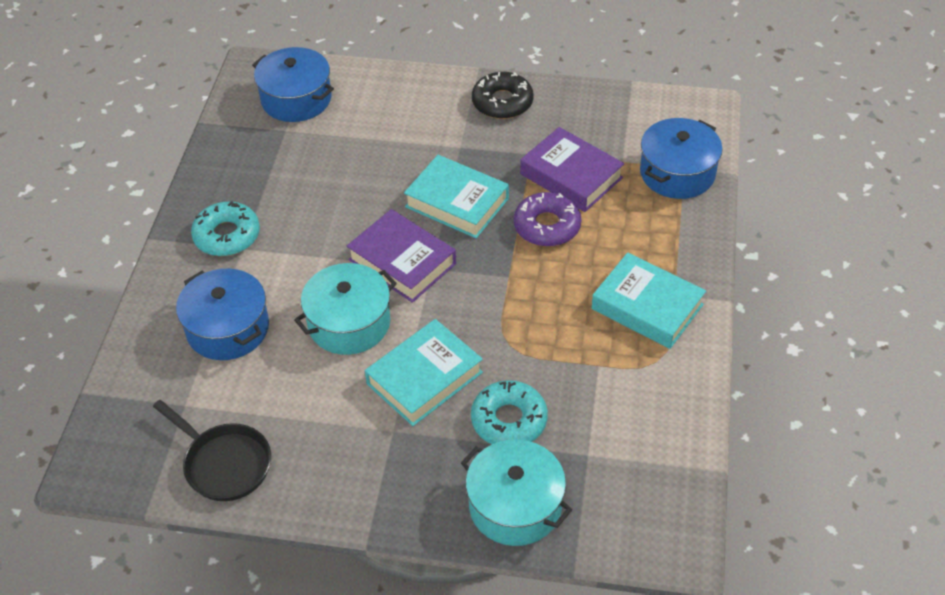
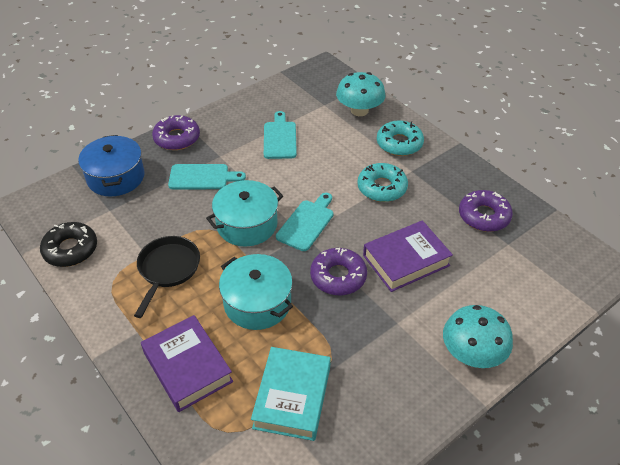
blue pot: 3 -> 1
purple donut: 1 -> 3
turquoise book: 3 -> 1
turquoise cutting board: 0 -> 3
turquoise mushroom: 0 -> 2

